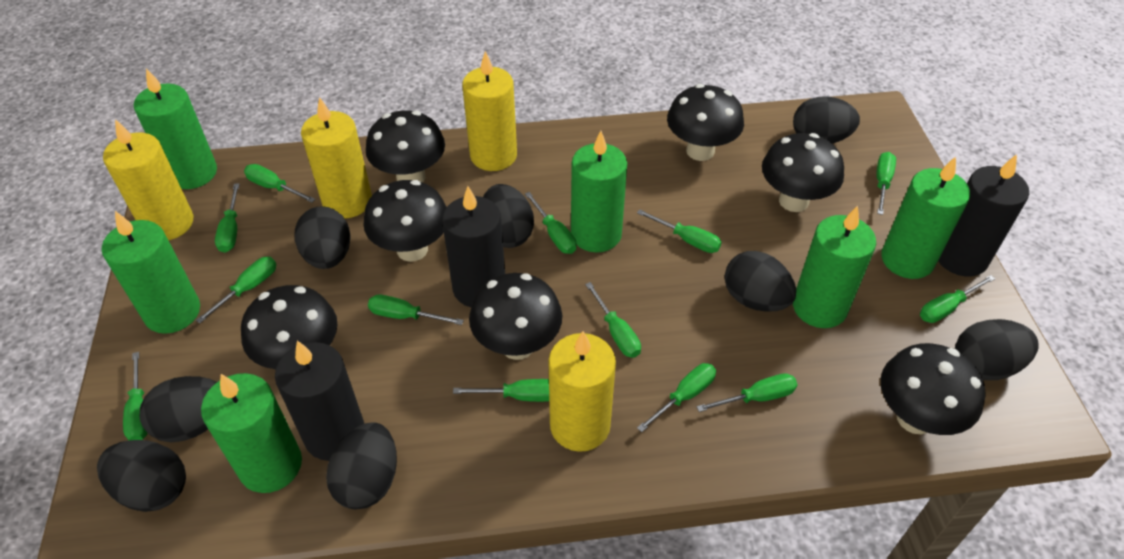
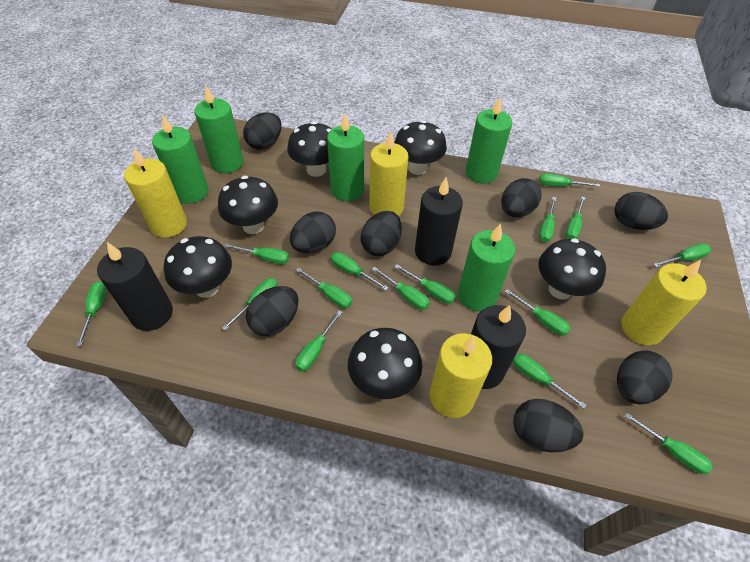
black mushroom: 7 -> 6
green candle: 6 -> 5
green screwdriver: 13 -> 15

